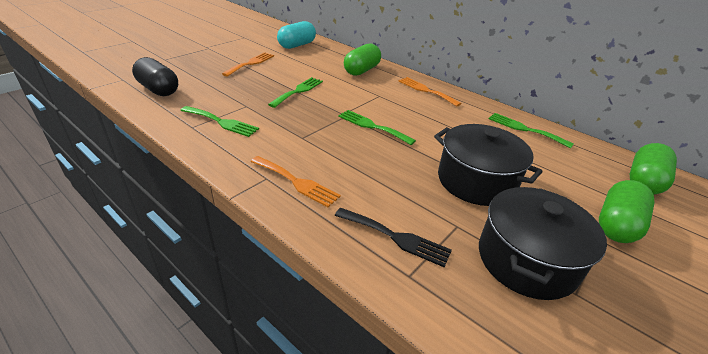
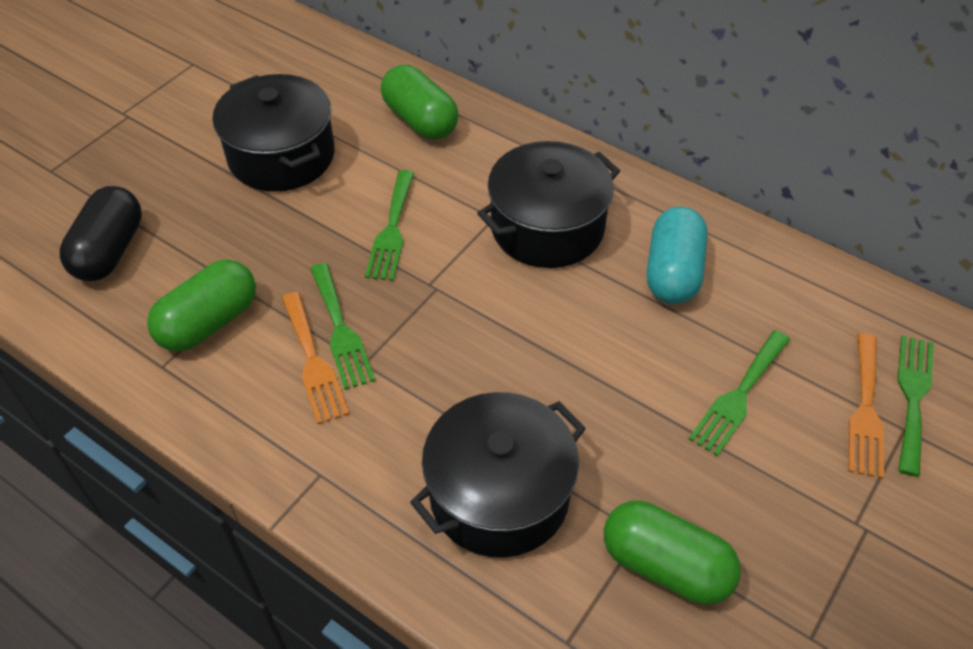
black fork: 1 -> 0
black pot: 2 -> 3
orange fork: 3 -> 2

